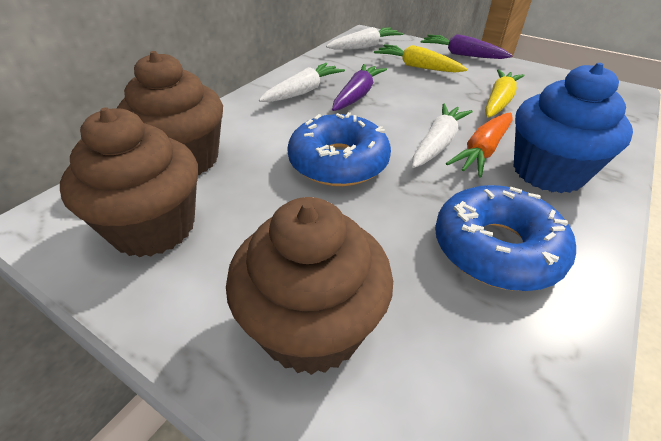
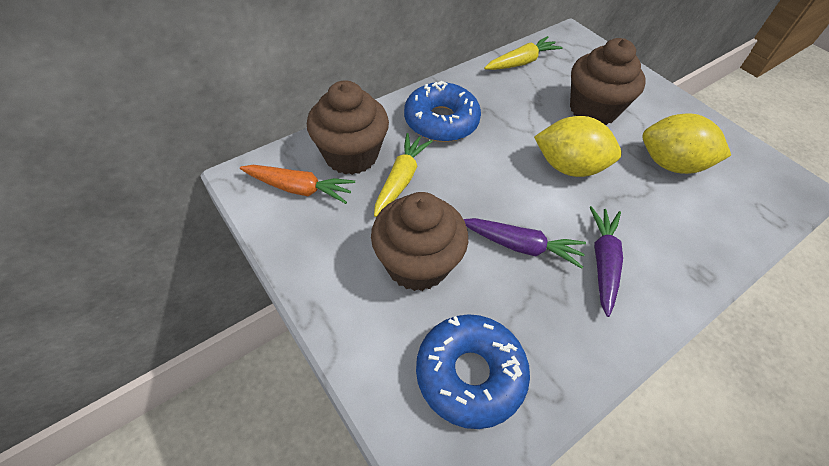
blue cupcake: 1 -> 0
white carrot: 3 -> 0
yellow lemon: 0 -> 2

